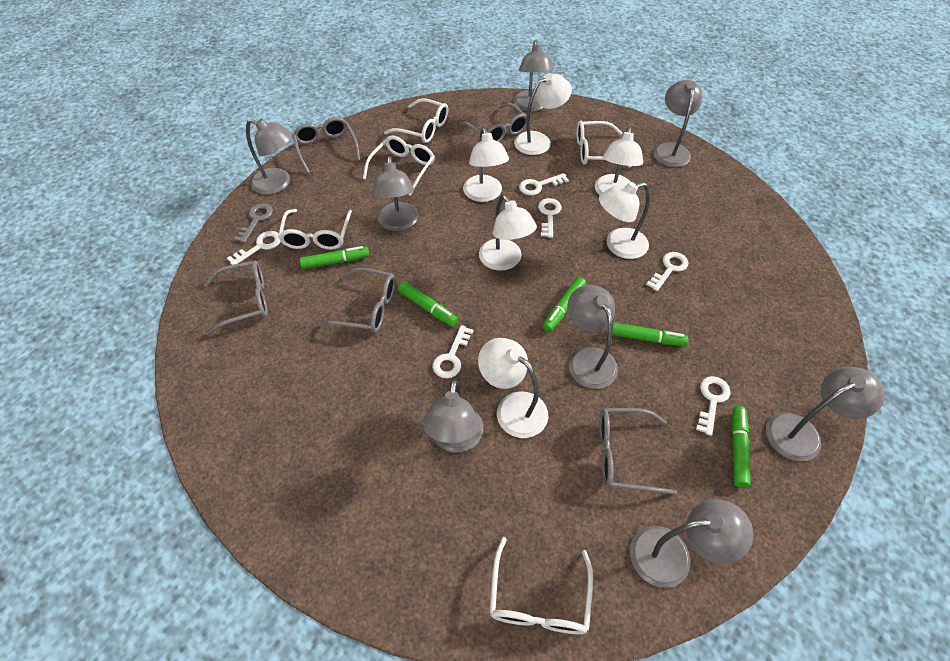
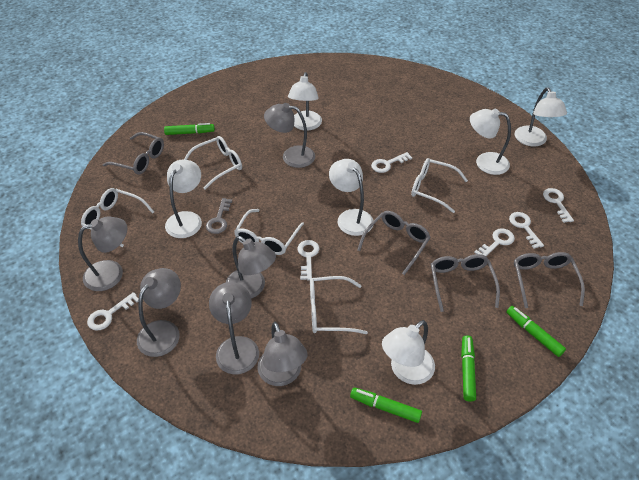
green marker: 5 -> 4
grey glasses: 5 -> 4
grey lamp: 8 -> 6

